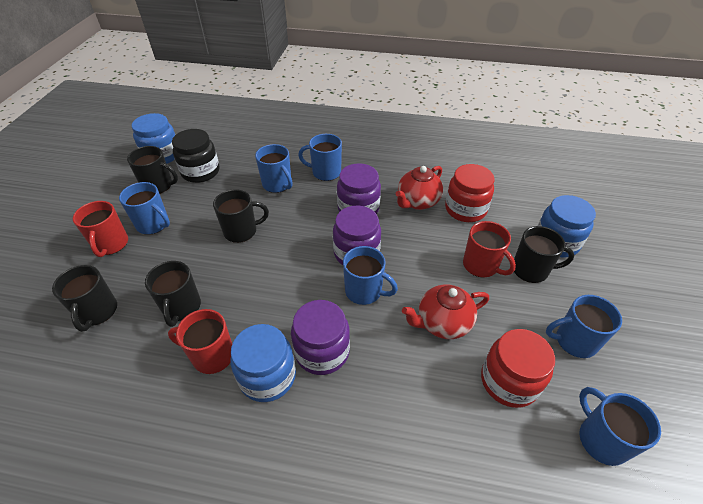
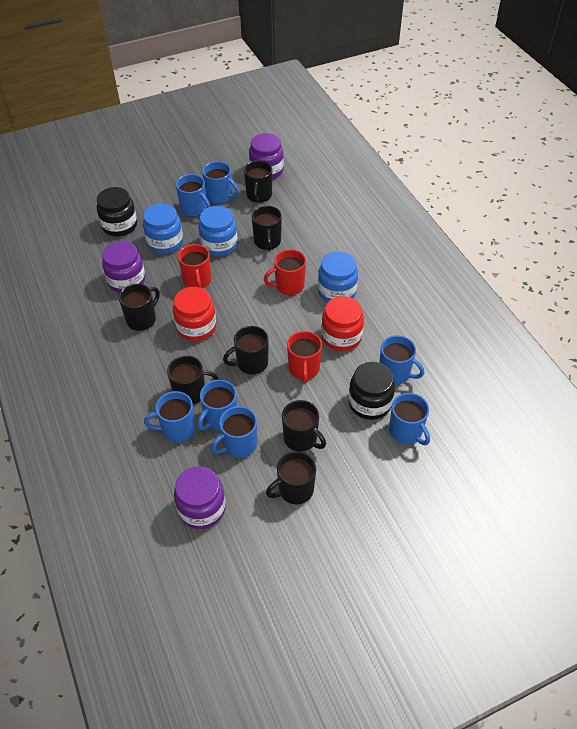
black jar: 1 -> 2
black mug: 5 -> 7
blue mug: 6 -> 7
red teapot: 2 -> 0

